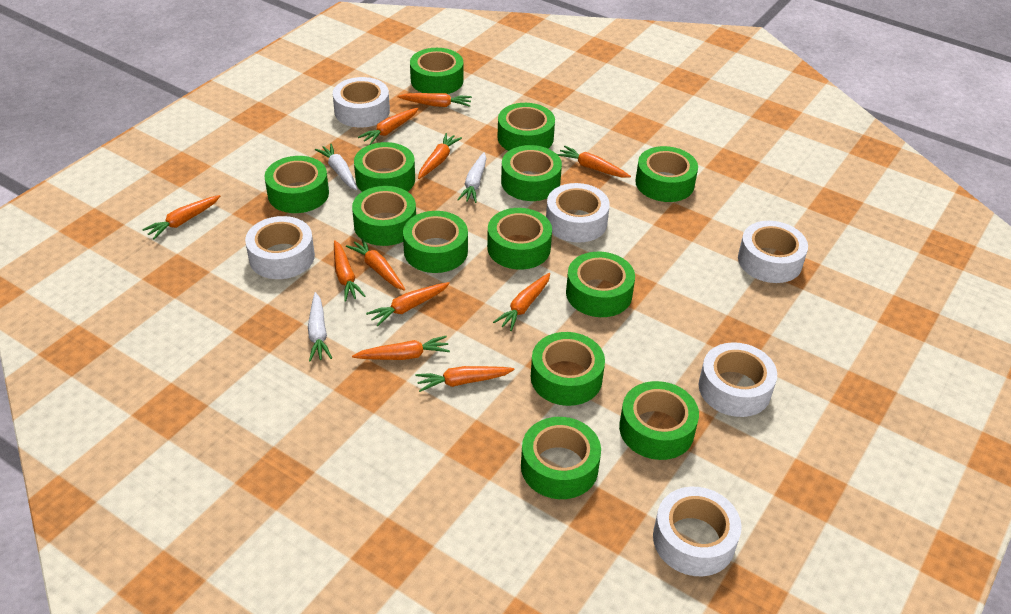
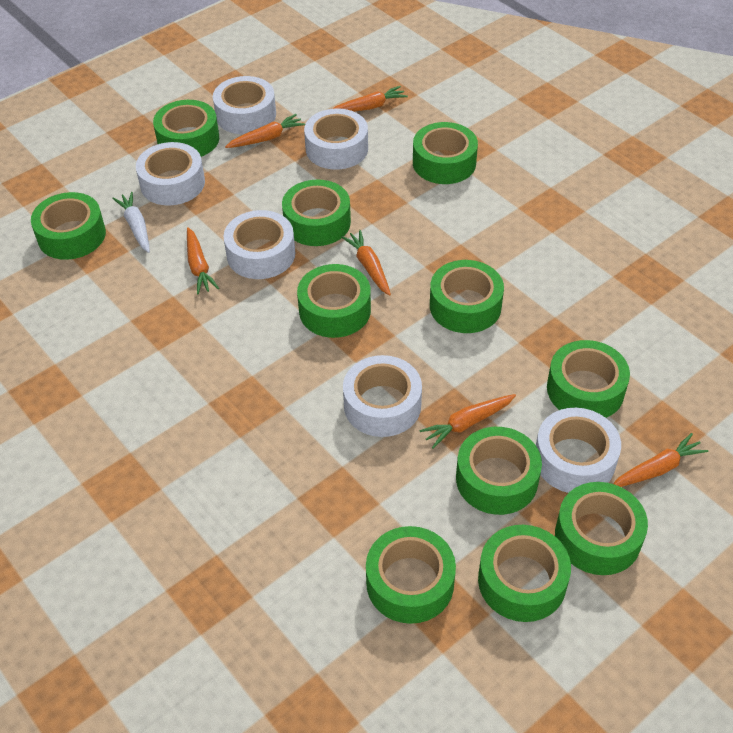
green tape: 13 -> 11
orange carrot: 11 -> 6
white carrot: 3 -> 1

